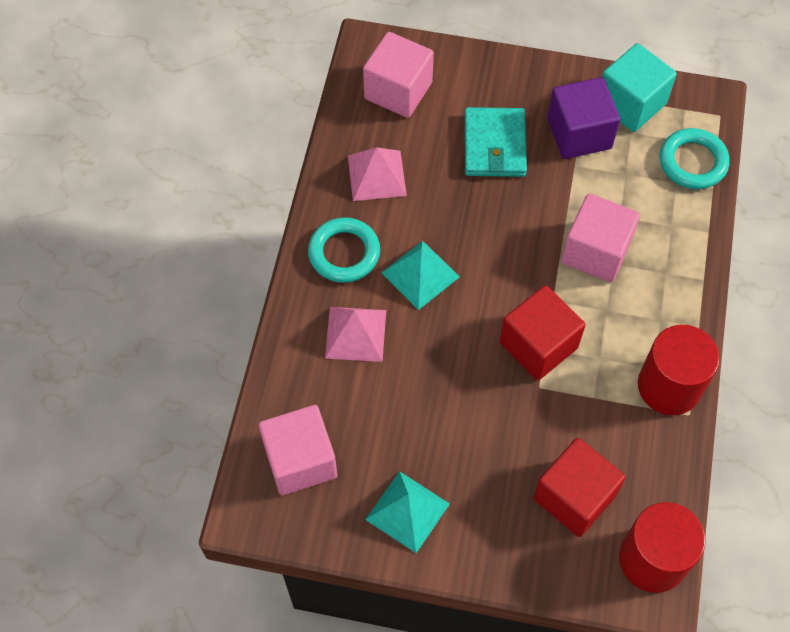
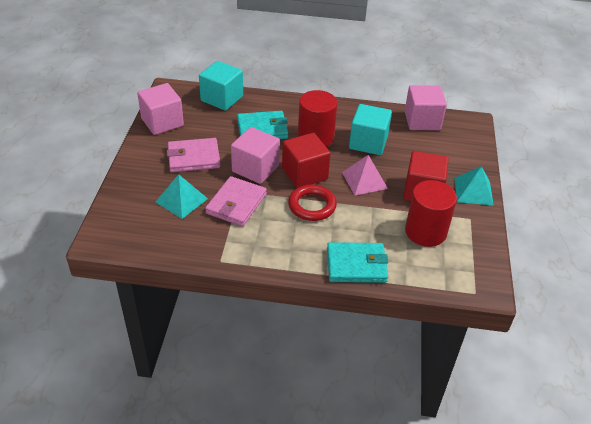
pink pyramid: 2 -> 1
pink wallet: 0 -> 2
purple cube: 1 -> 0
red ring: 0 -> 1
turquoise cube: 1 -> 2
turquoise ring: 2 -> 0
turquoise wallet: 1 -> 2

